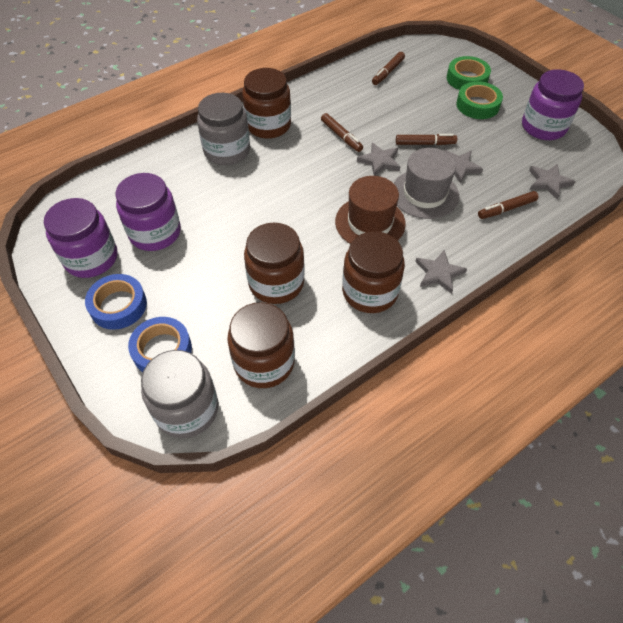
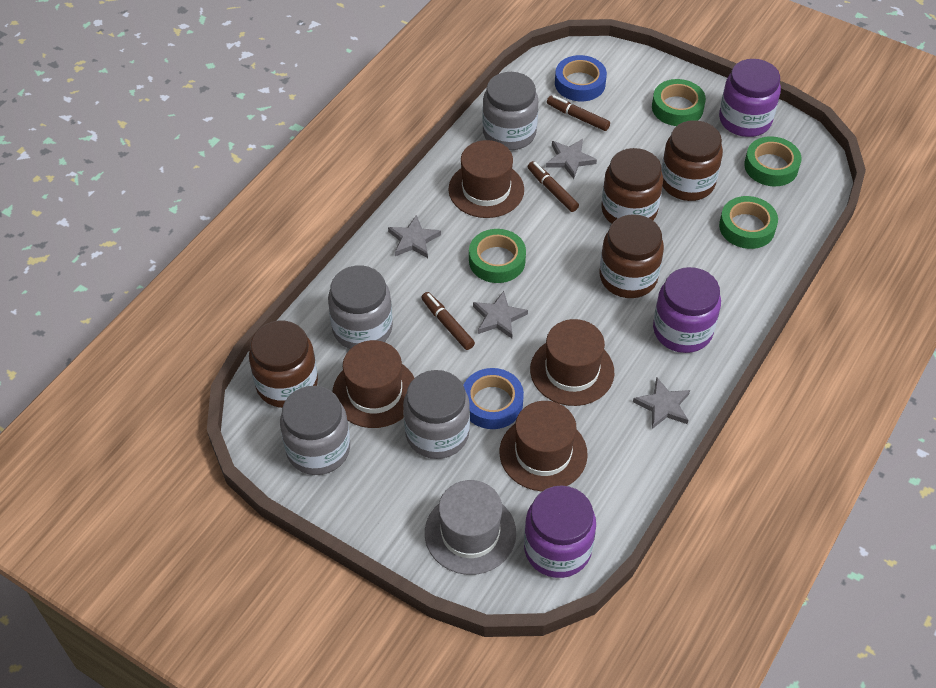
brown hat: 1 -> 4
brown marker: 4 -> 3
green tape: 2 -> 4
grey jar: 2 -> 4

